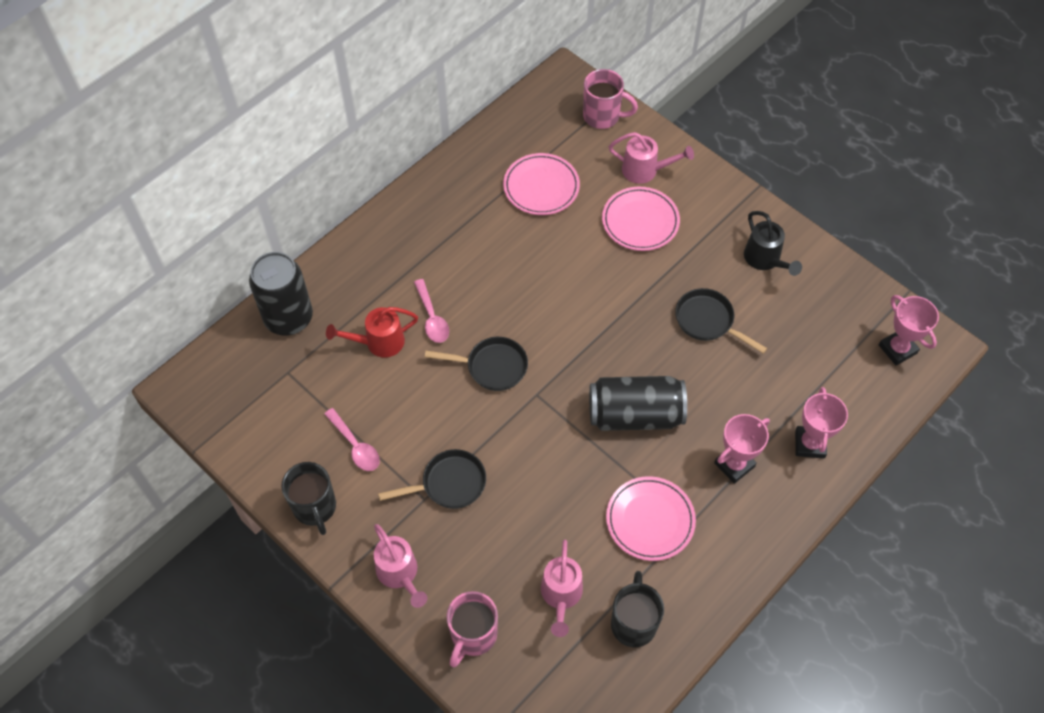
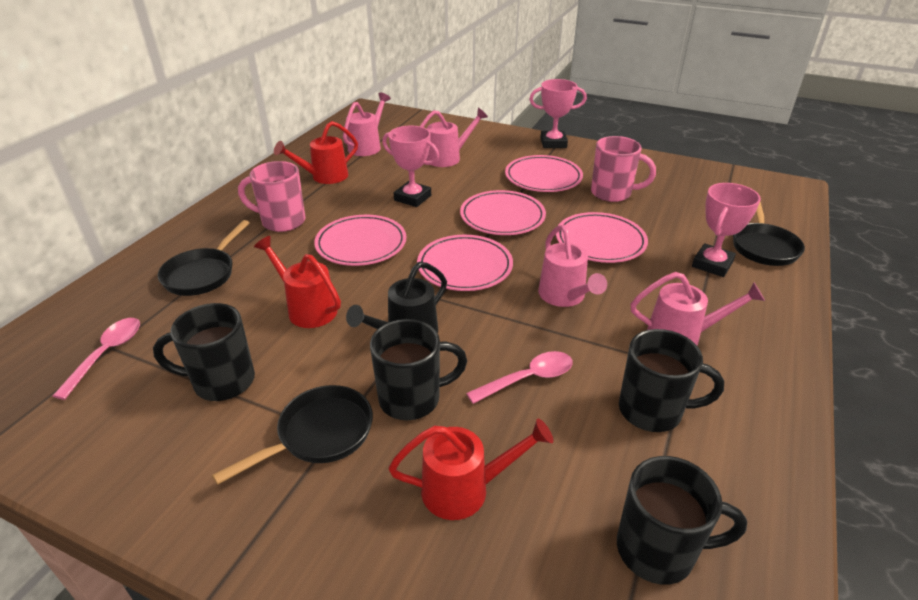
black can: 2 -> 0
black mug: 2 -> 4
pink plate: 3 -> 5
pink watering can: 3 -> 4
red watering can: 1 -> 3

